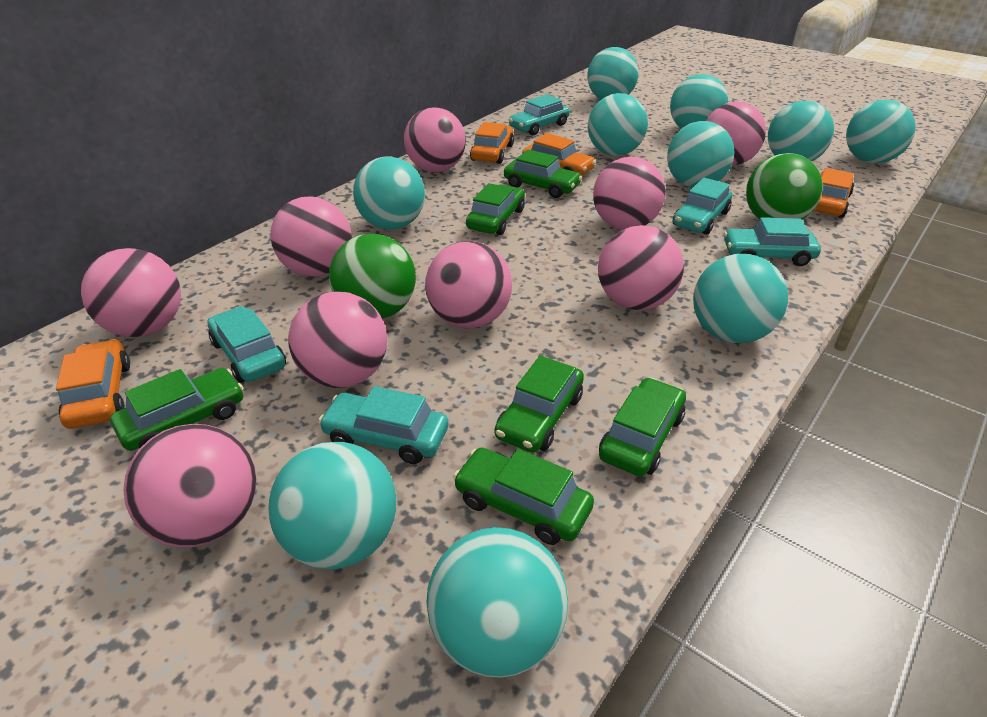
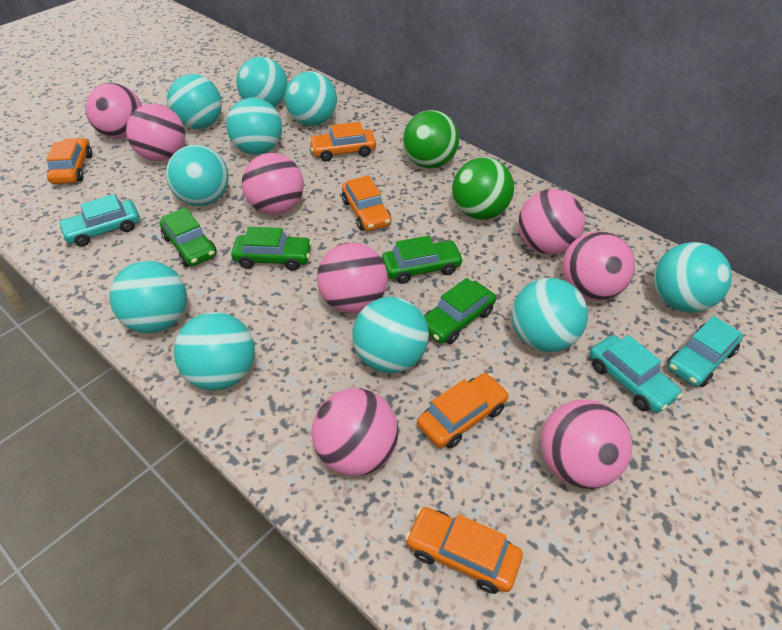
green car: 6 -> 4
orange car: 4 -> 5
pink ball: 9 -> 8
turquoise car: 5 -> 3

